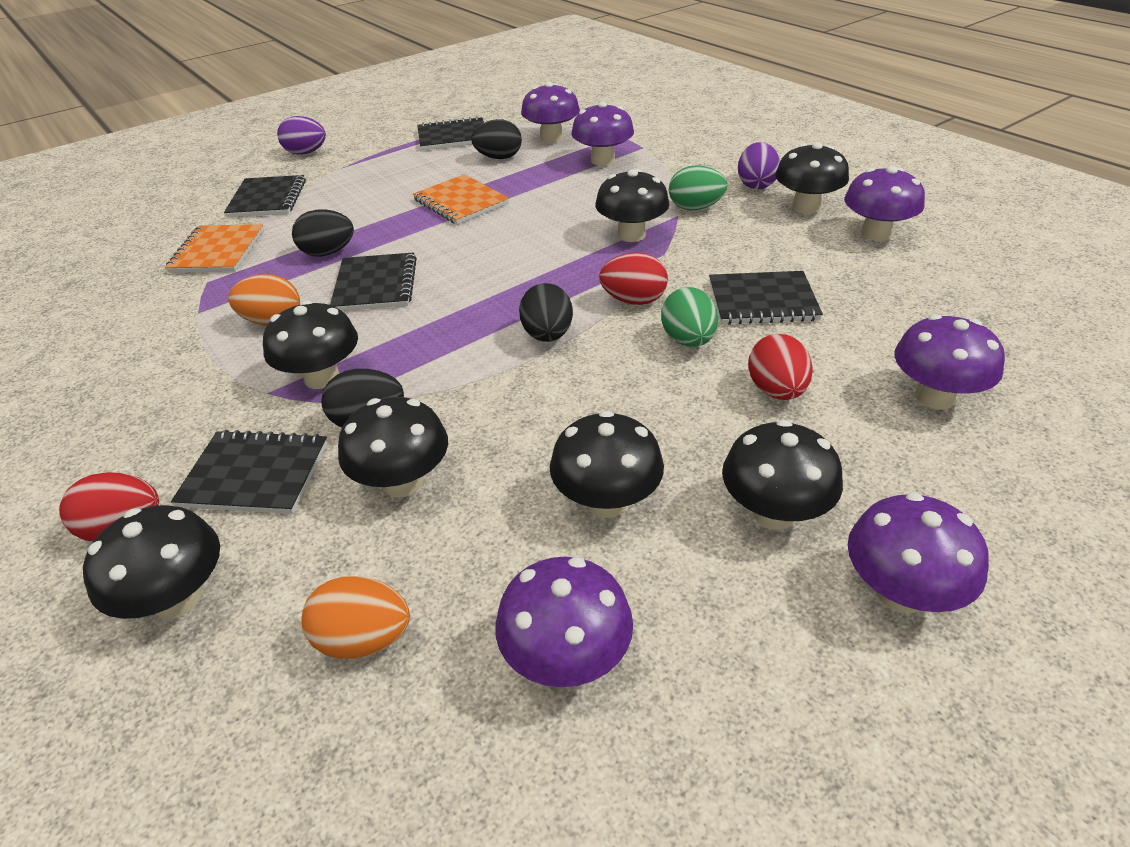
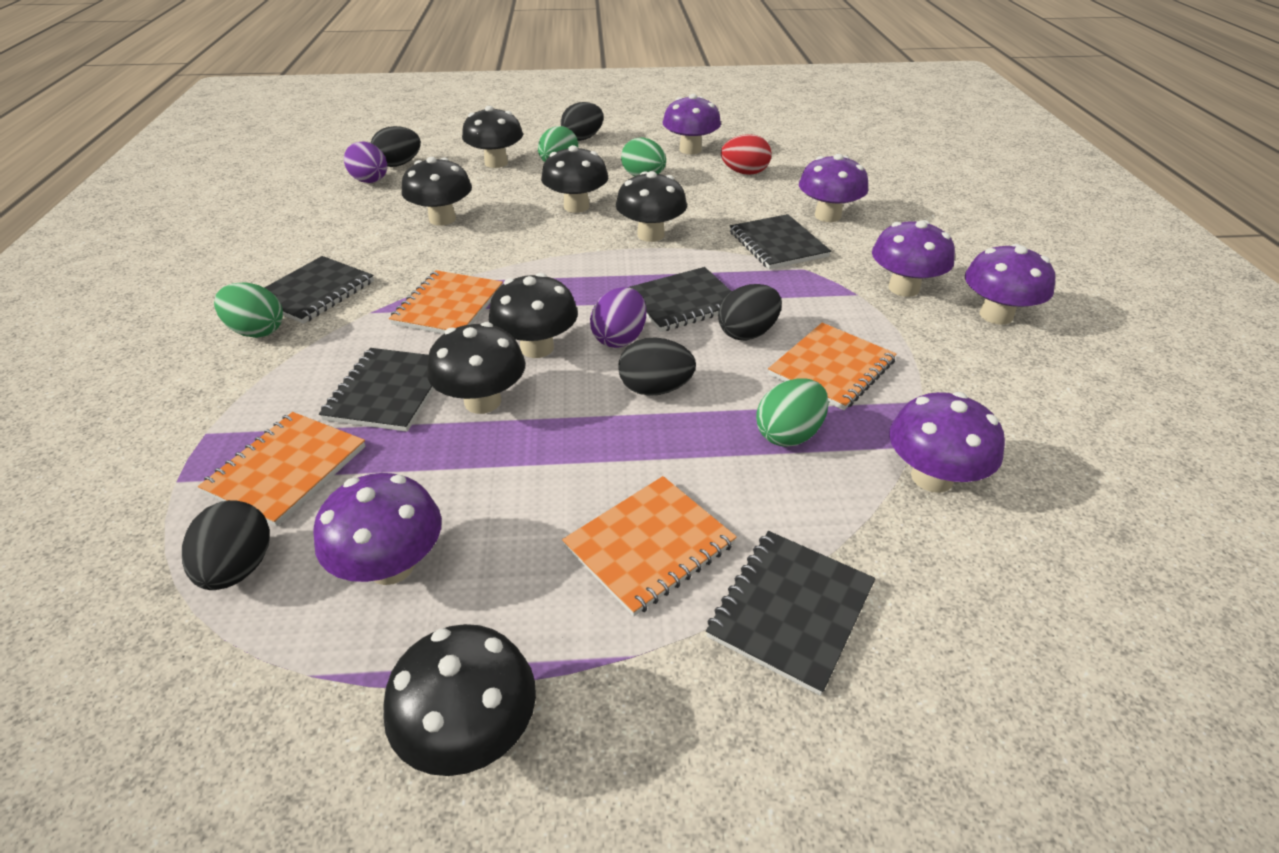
black egg: 4 -> 5
green egg: 2 -> 4
orange egg: 2 -> 0
orange notebook: 2 -> 4
red egg: 3 -> 1

